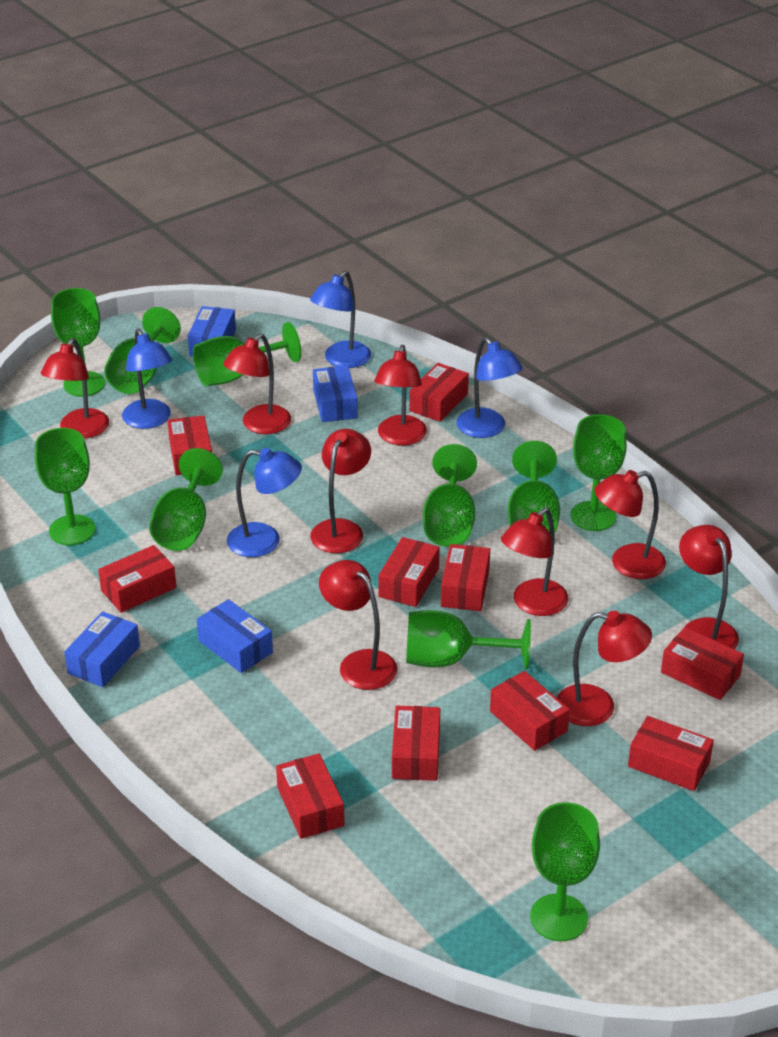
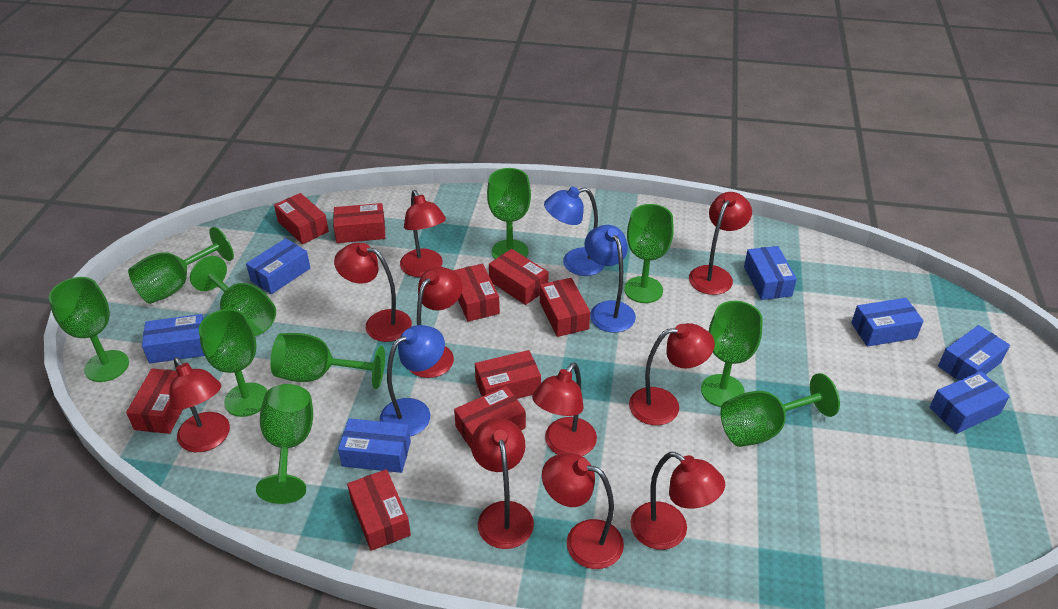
blue box: 4 -> 7
blue lamp: 4 -> 3
red box: 10 -> 9
red lamp: 9 -> 10

